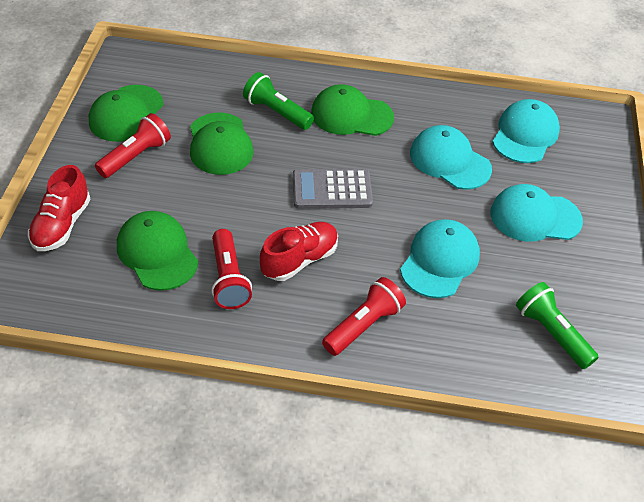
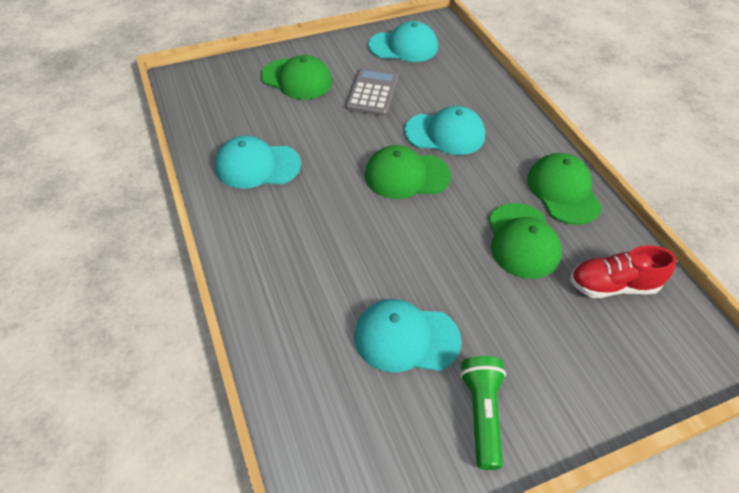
green flashlight: 2 -> 1
red flashlight: 3 -> 0
red shoe: 2 -> 1

